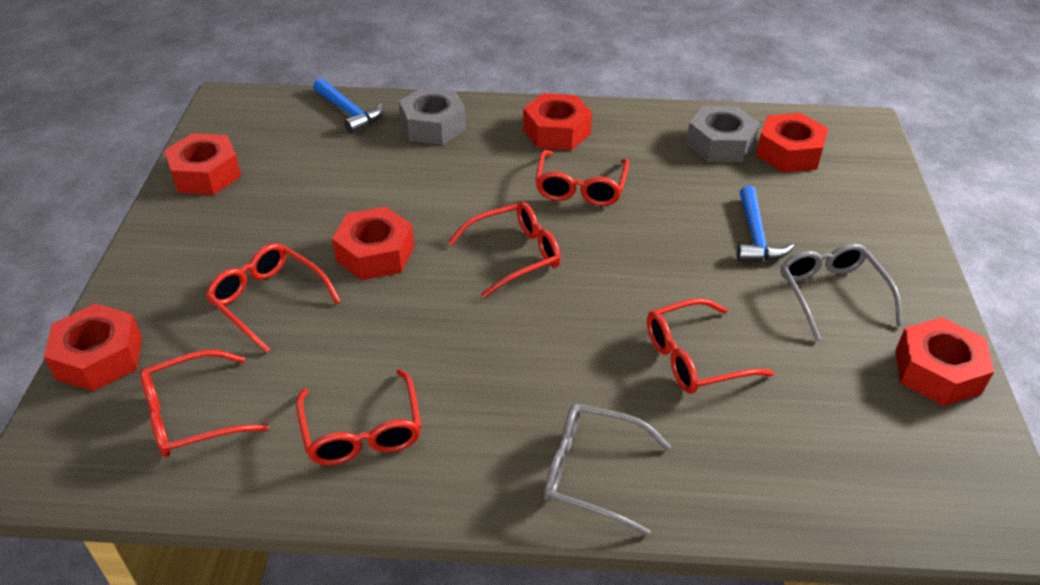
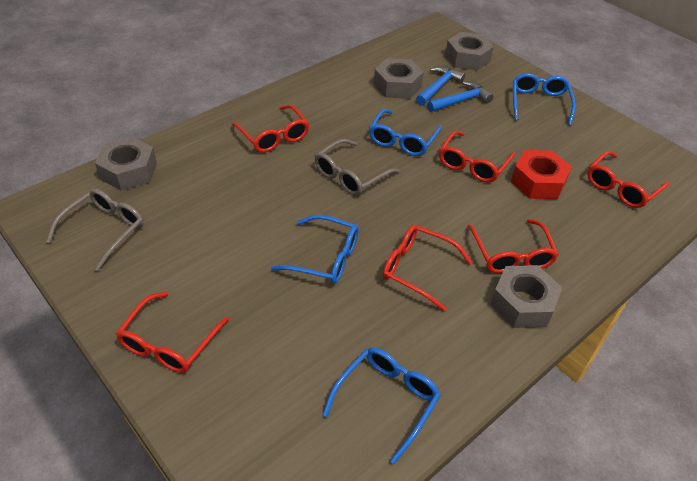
blue glasses: 0 -> 4
grey nut: 2 -> 4
red nut: 6 -> 1

